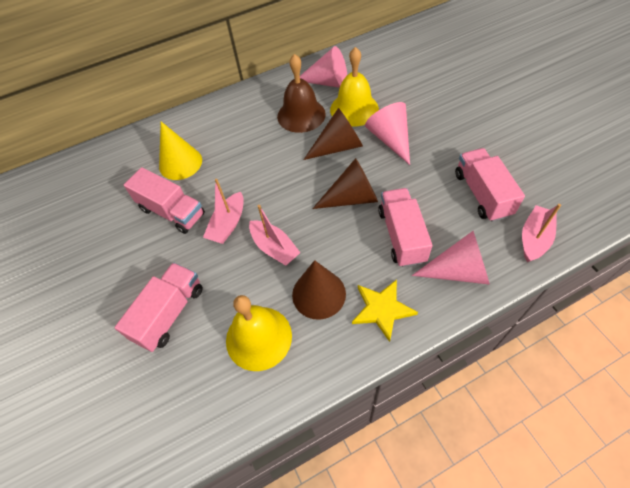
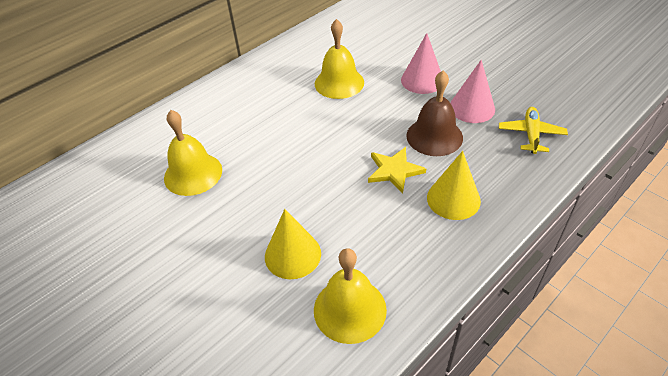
brown cone: 3 -> 0
pink boat: 3 -> 0
pink cone: 3 -> 2
pink truck: 4 -> 0
yellow bell: 2 -> 3
yellow cone: 1 -> 2
yellow plane: 0 -> 1

